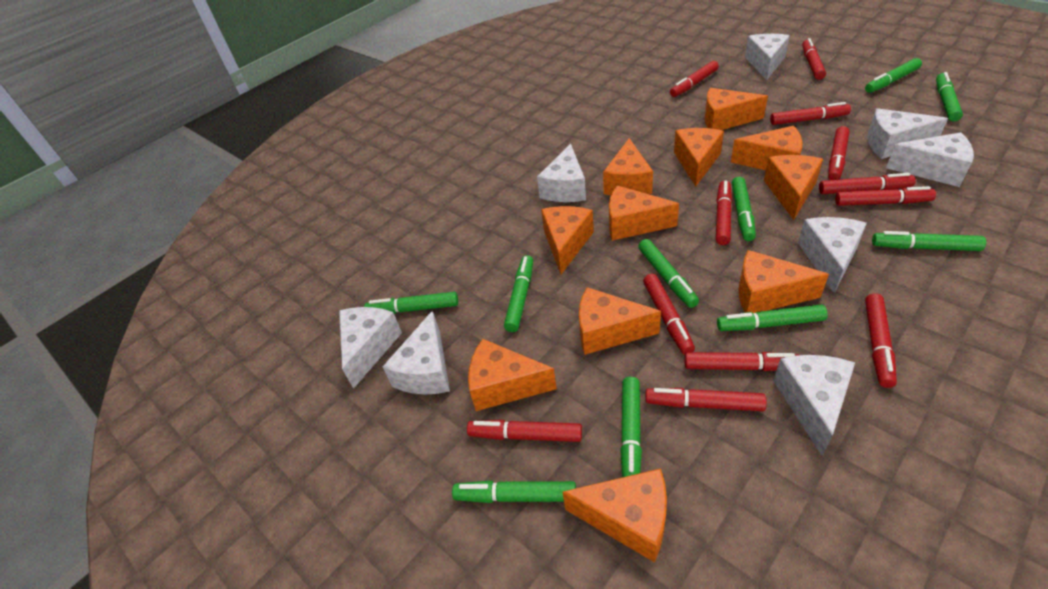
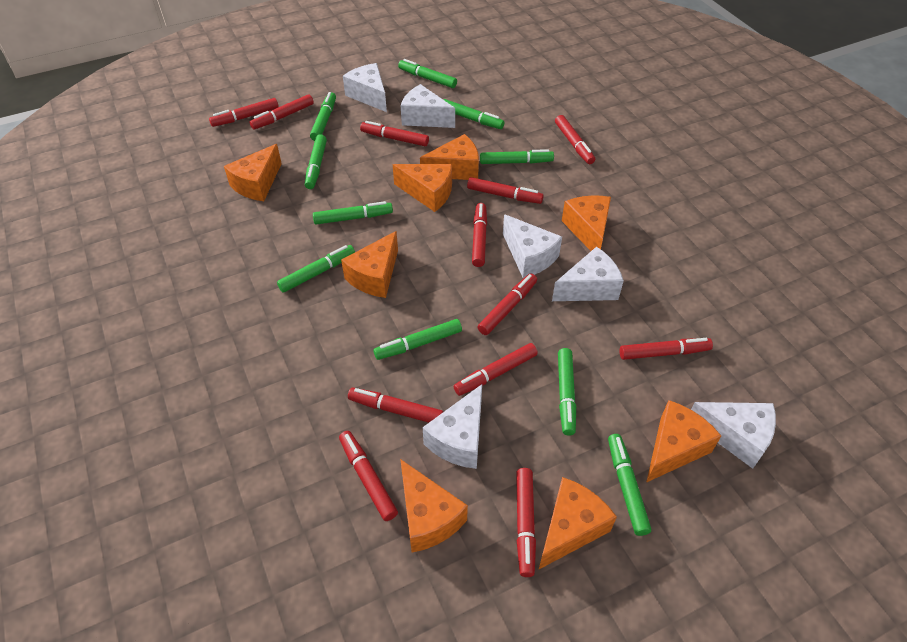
orange cheese: 11 -> 8
white cheese: 8 -> 6

